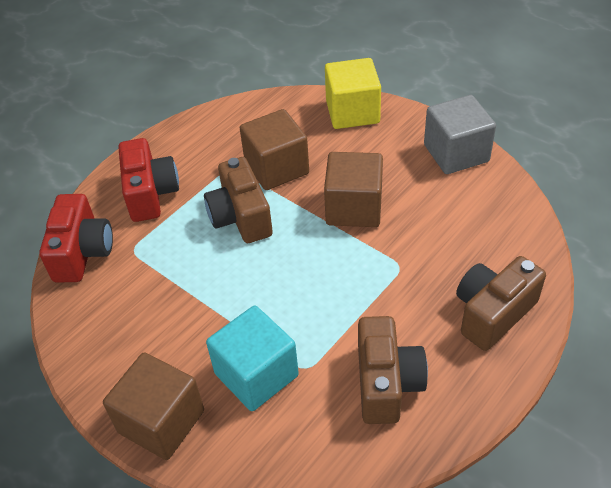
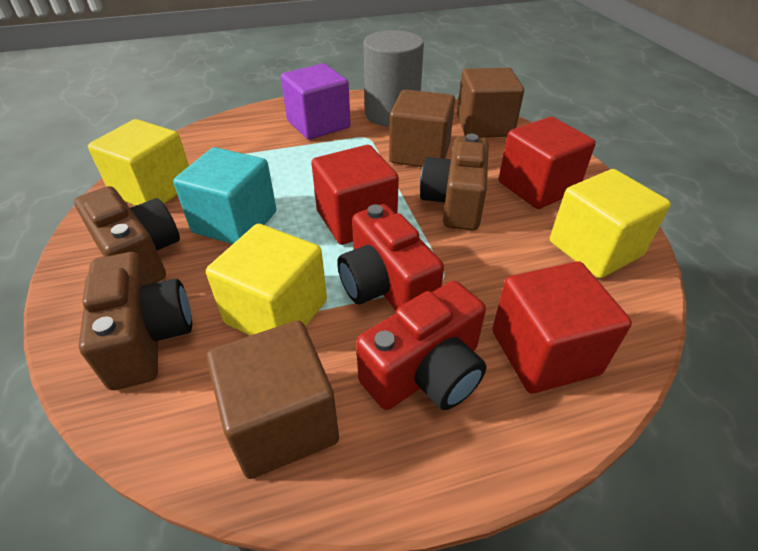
grey cube: 1 -> 0
grey cylinder: 0 -> 1
purple cube: 0 -> 1
red cube: 0 -> 3
yellow cube: 1 -> 3

